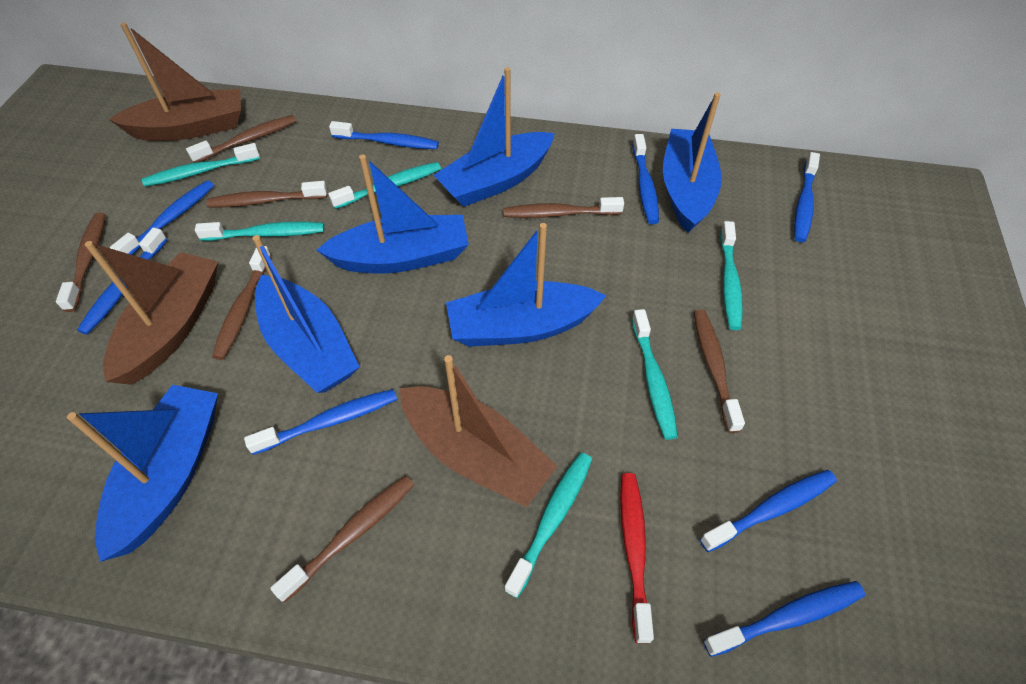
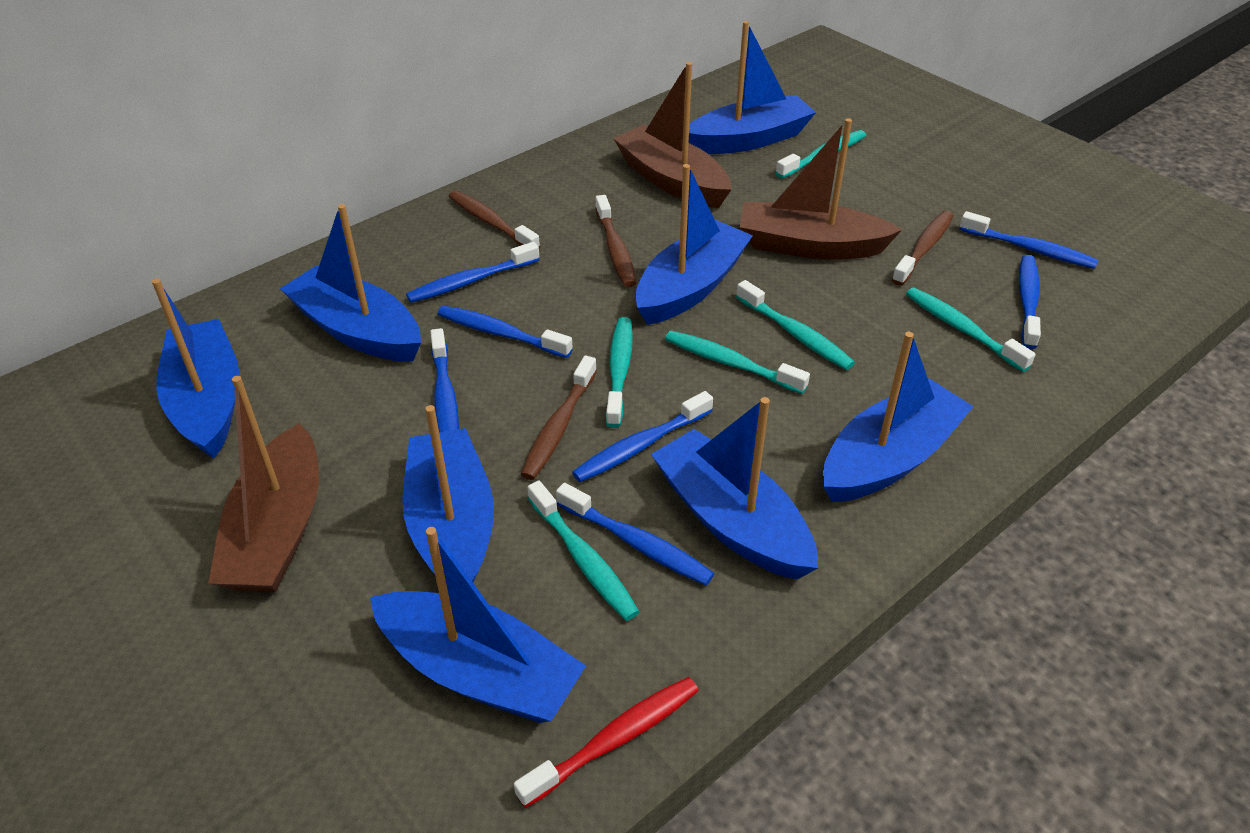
blue boat: 6 -> 8
blue toothbrush: 8 -> 7
brown toothbrush: 7 -> 4

